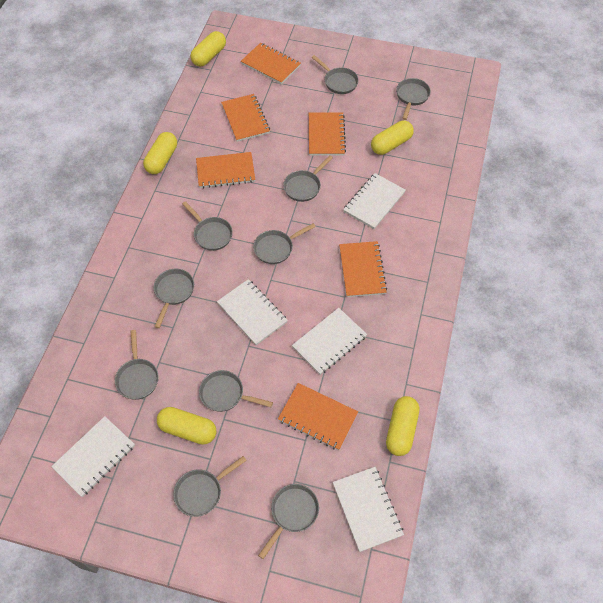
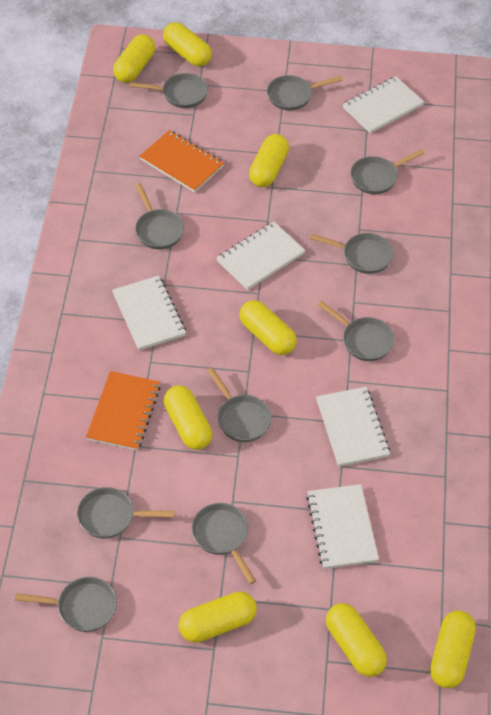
orange notebook: 6 -> 2
yellow capsule: 5 -> 8

